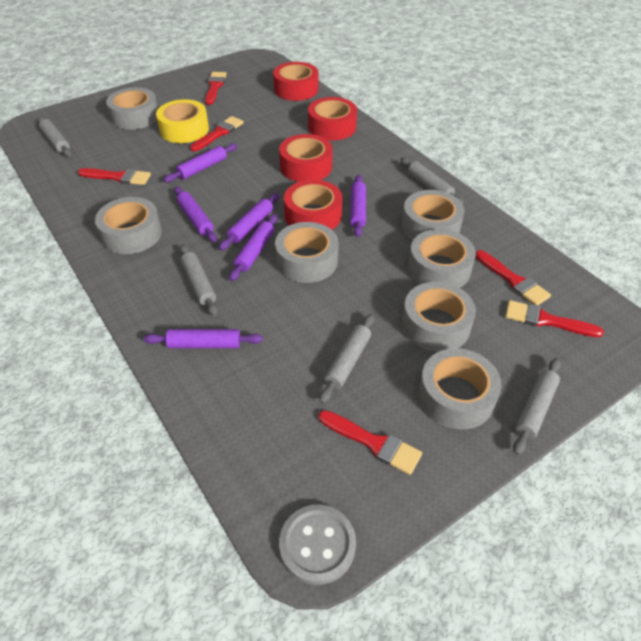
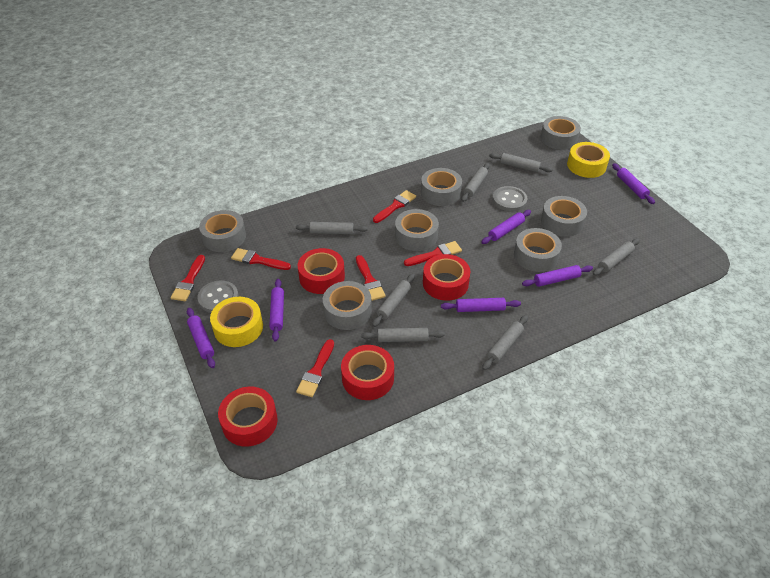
grey button: 1 -> 2
grey rolling pin: 5 -> 7
yellow tape: 1 -> 2

